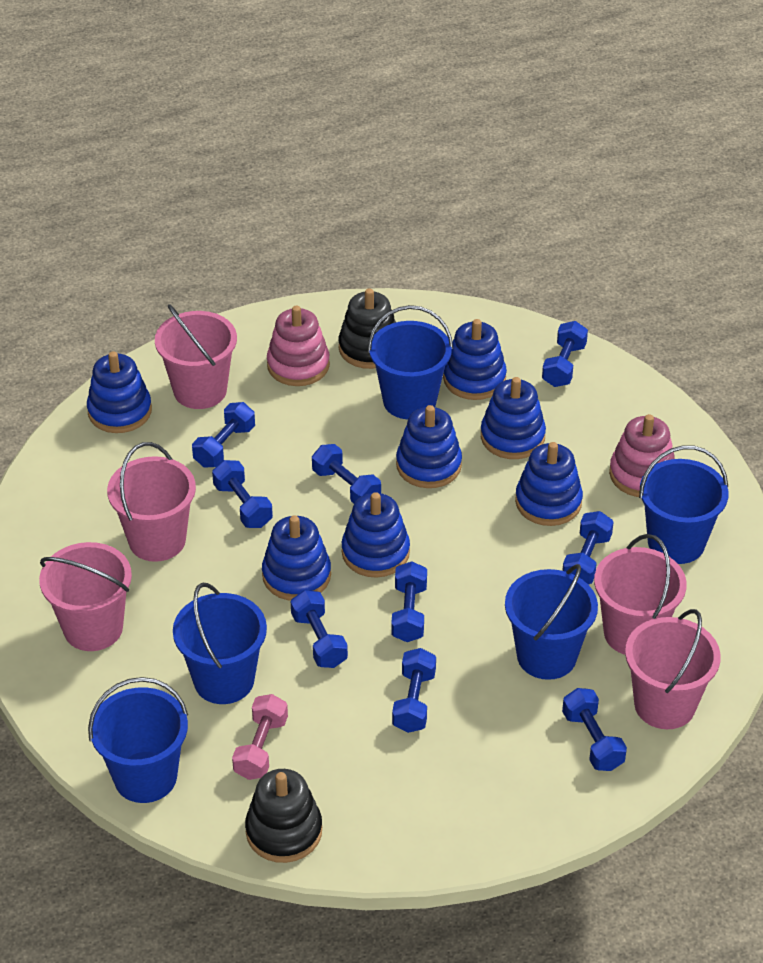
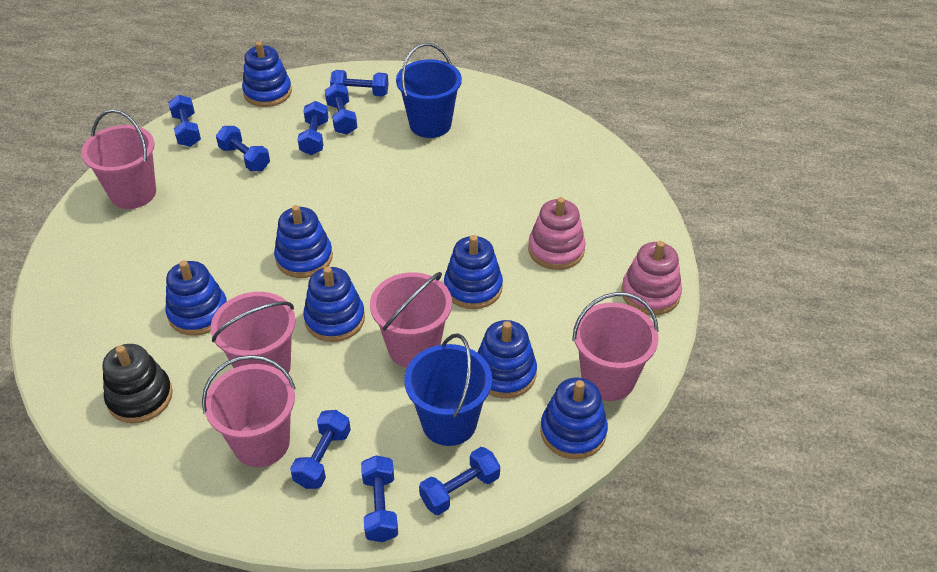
black stacking toy: 2 -> 1
blue bucket: 5 -> 2
blue dumbbell: 9 -> 8
pink dumbbell: 1 -> 0

